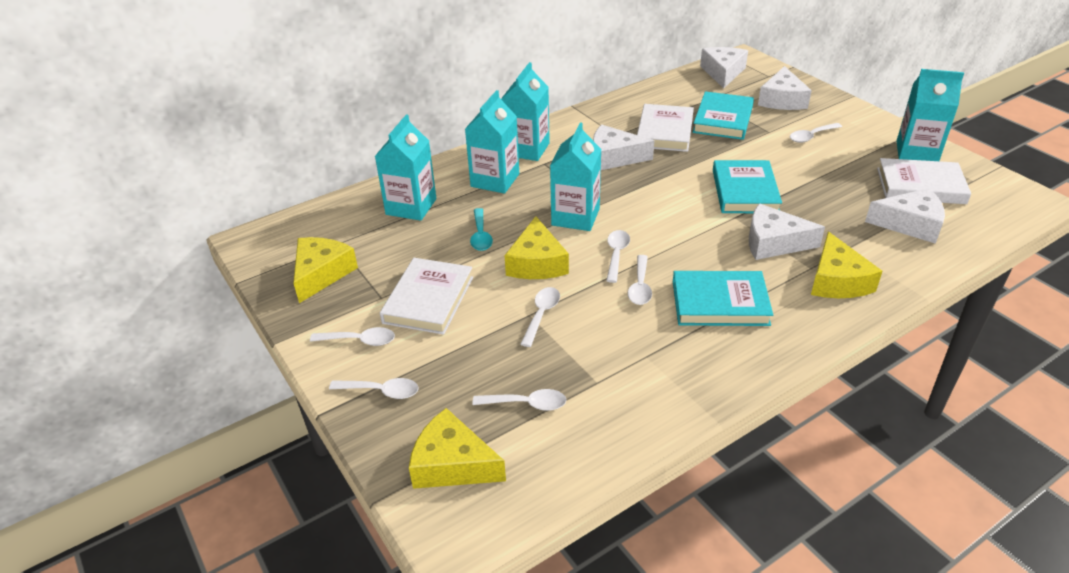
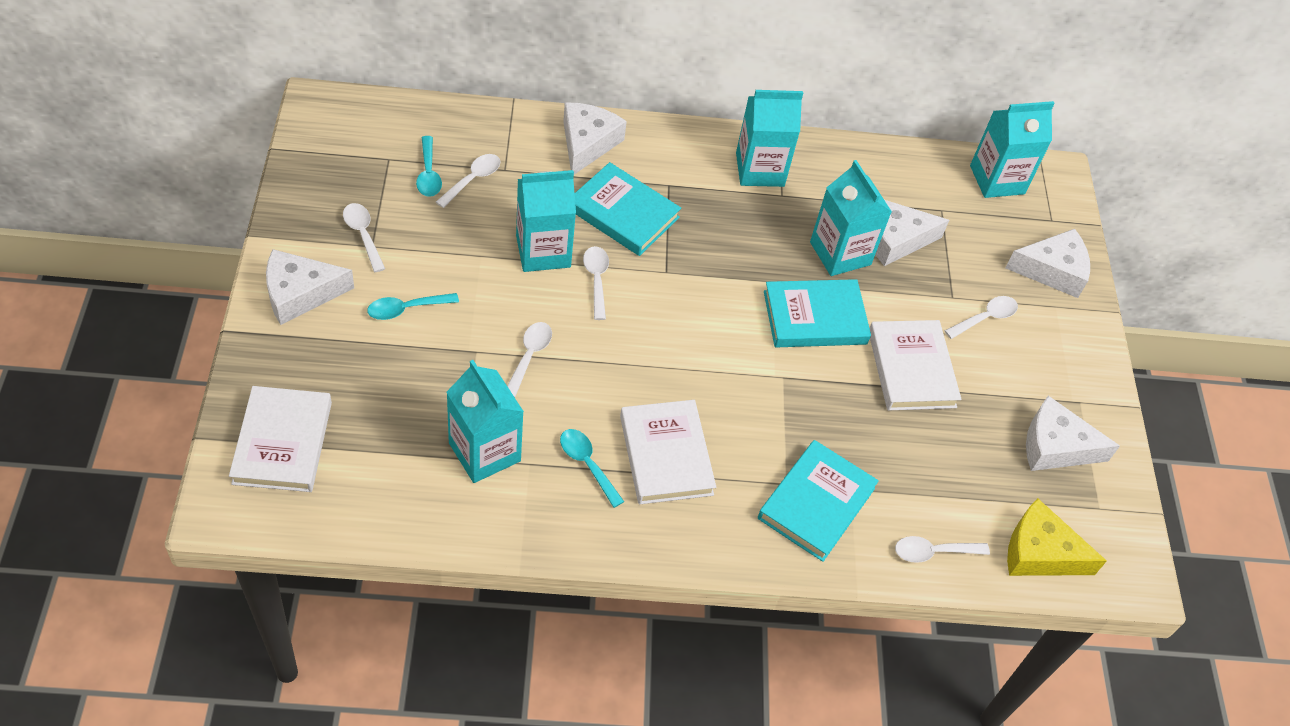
turquoise spoon: 1 -> 3
white spoon: 7 -> 6
yellow cheese: 4 -> 1

